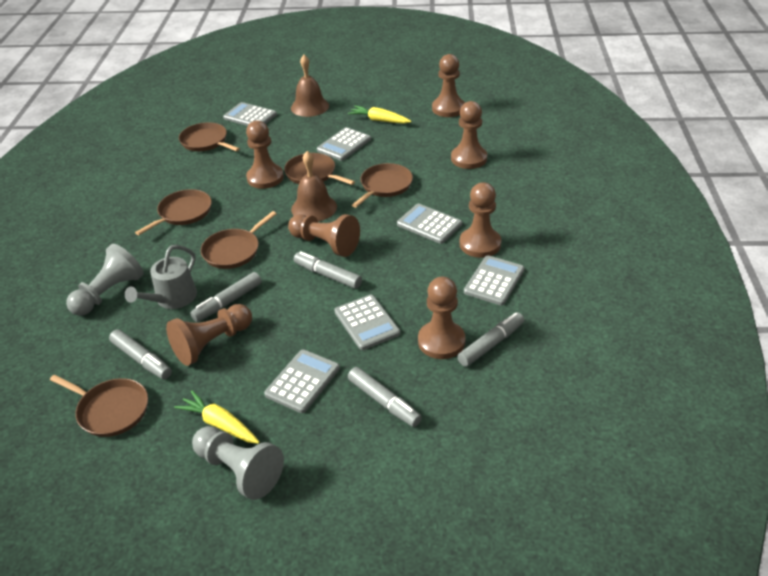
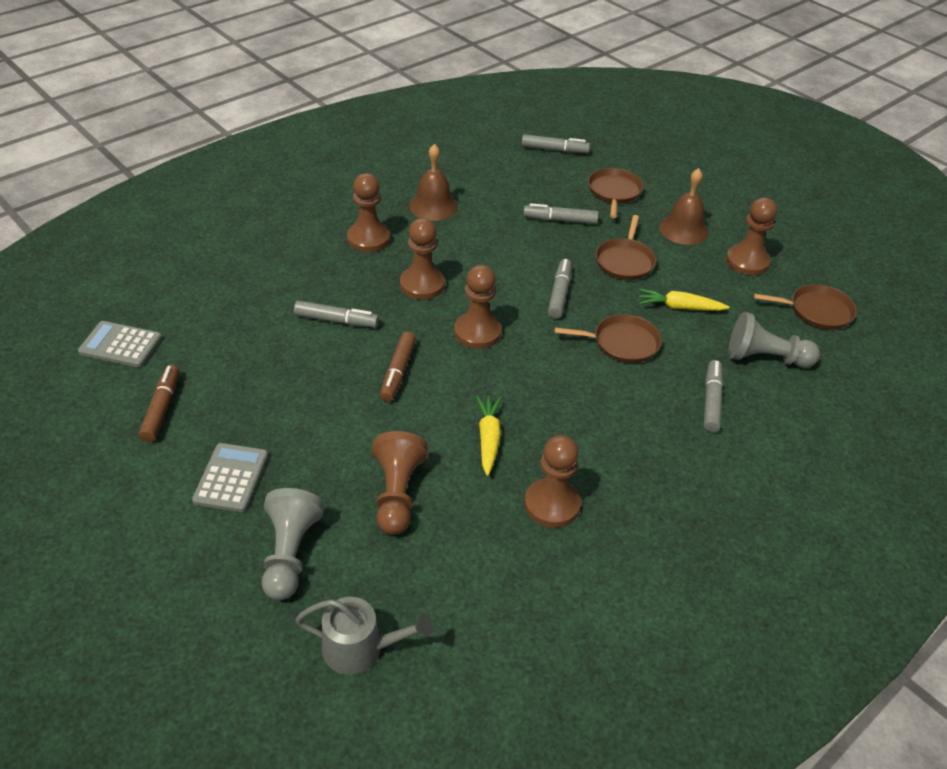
brown marker: 0 -> 2
brown pan: 6 -> 4
brown pawn: 7 -> 6
grey calculator: 6 -> 2

